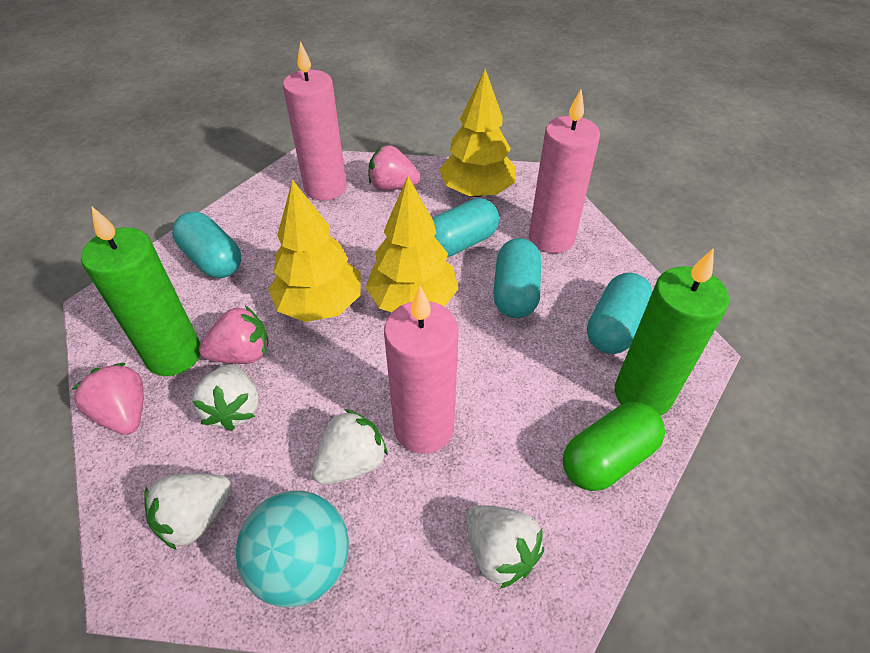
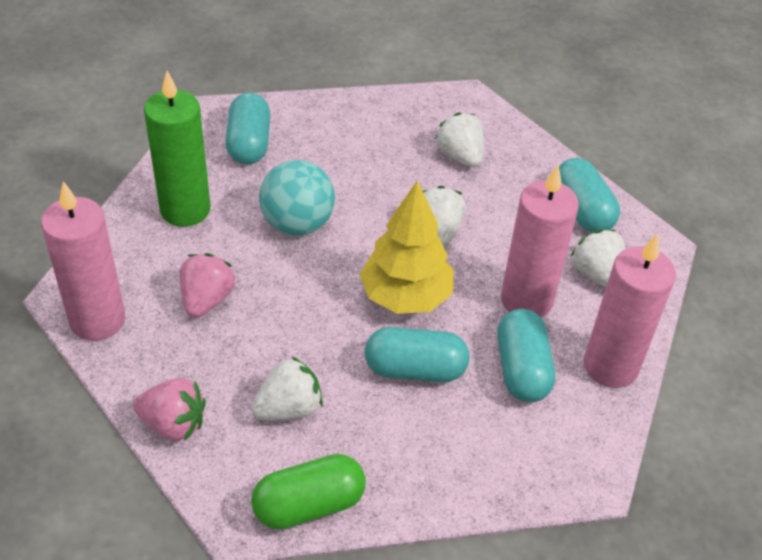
green candle: 2 -> 1
pink strawberry: 3 -> 2
yellow tree: 3 -> 1

